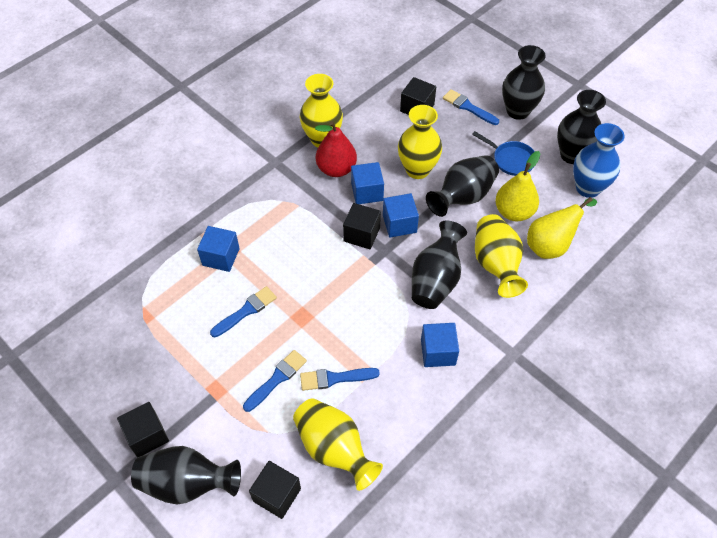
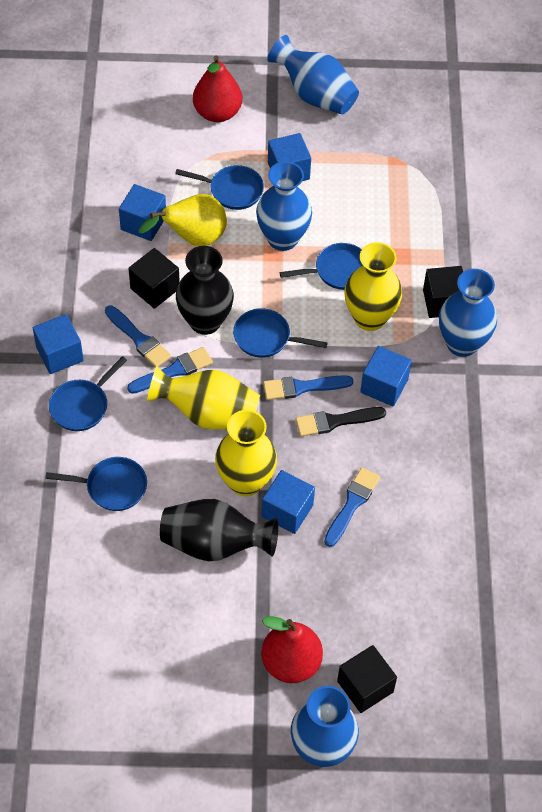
black brush: 0 -> 1
black cube: 4 -> 3
black vase: 5 -> 2
blue cube: 4 -> 5
blue pan: 1 -> 5
blue vase: 1 -> 4
red pear: 1 -> 2
yellow pear: 2 -> 1
yellow vase: 4 -> 3

